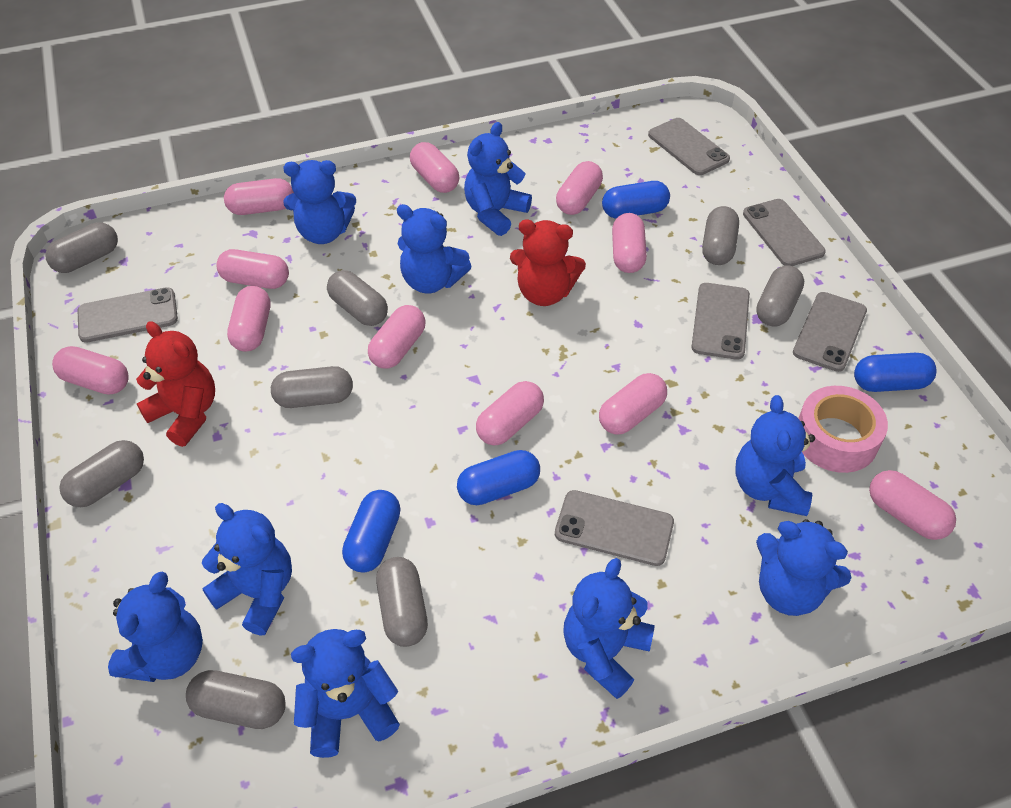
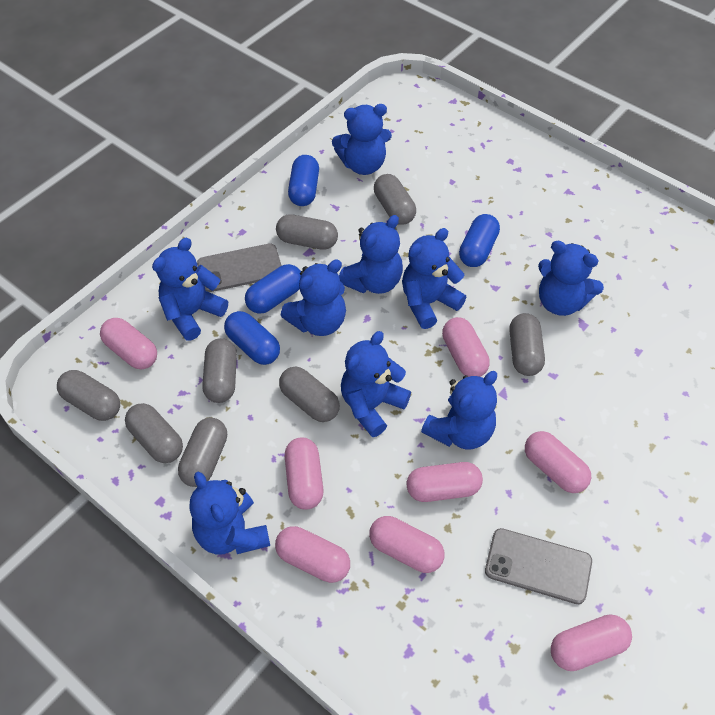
grey phone: 6 -> 2
pink capsule: 11 -> 8
pink tape: 1 -> 0
red teddy bear: 2 -> 0

